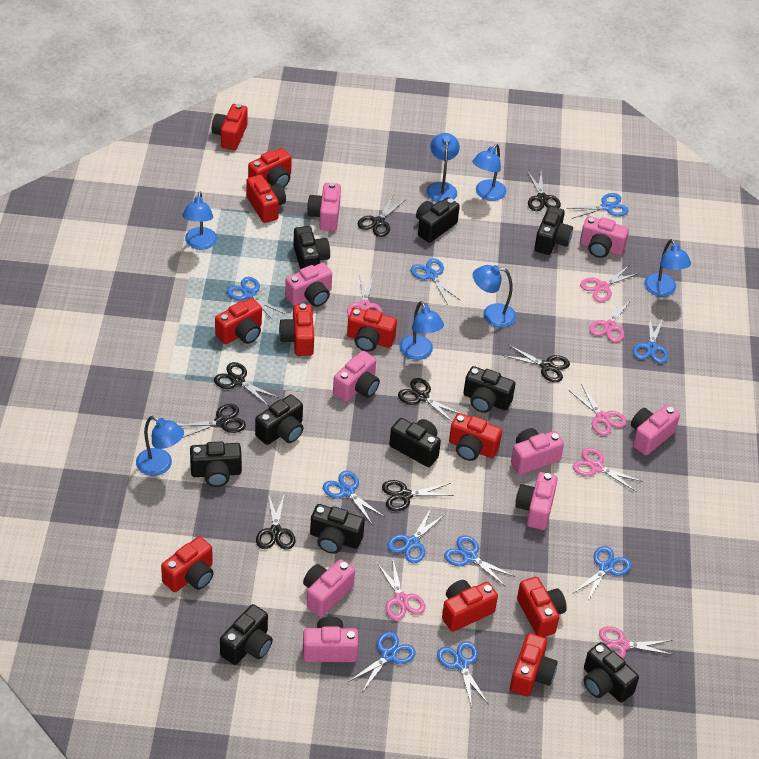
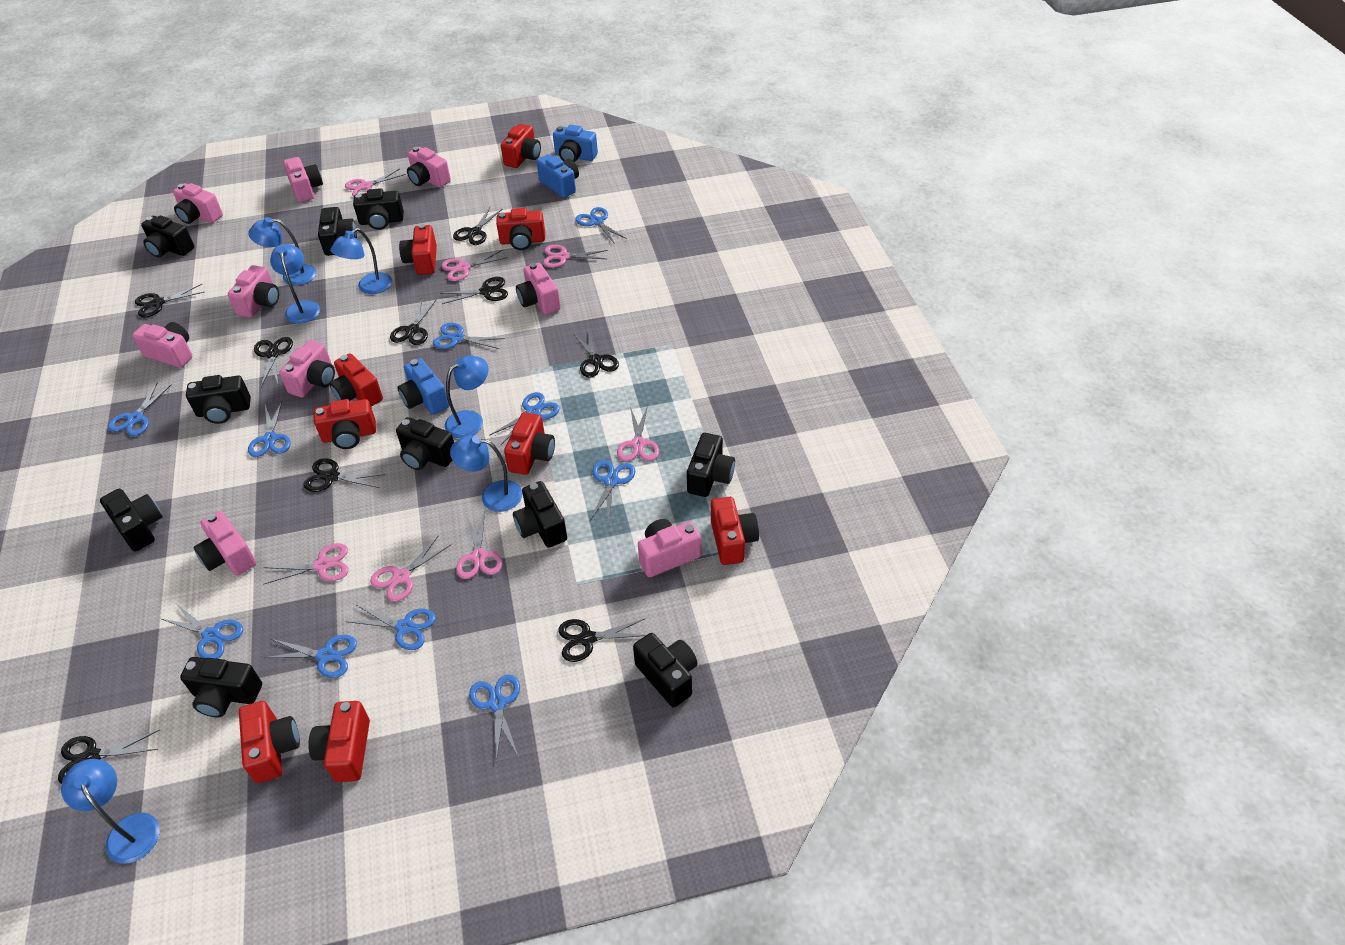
black scissors: 8 -> 9
blue camera: 0 -> 3
blue lamp: 7 -> 6
red camera: 11 -> 9

